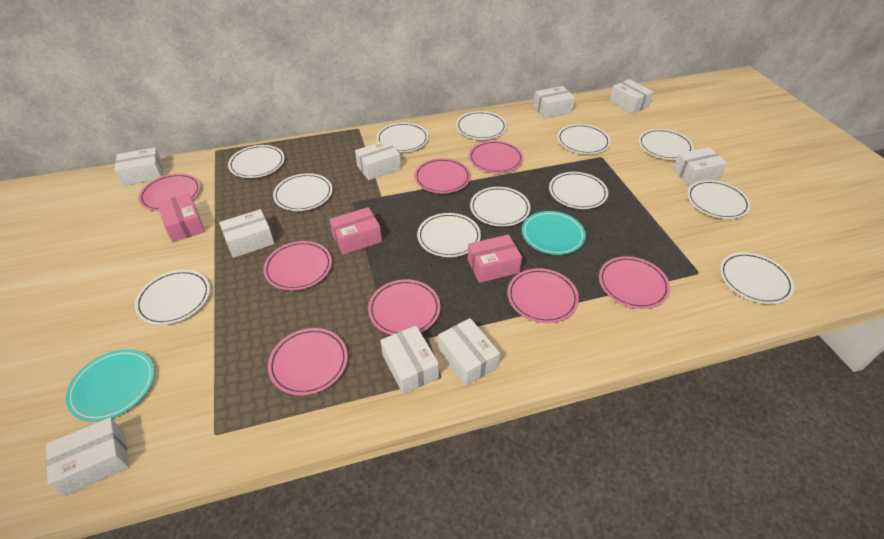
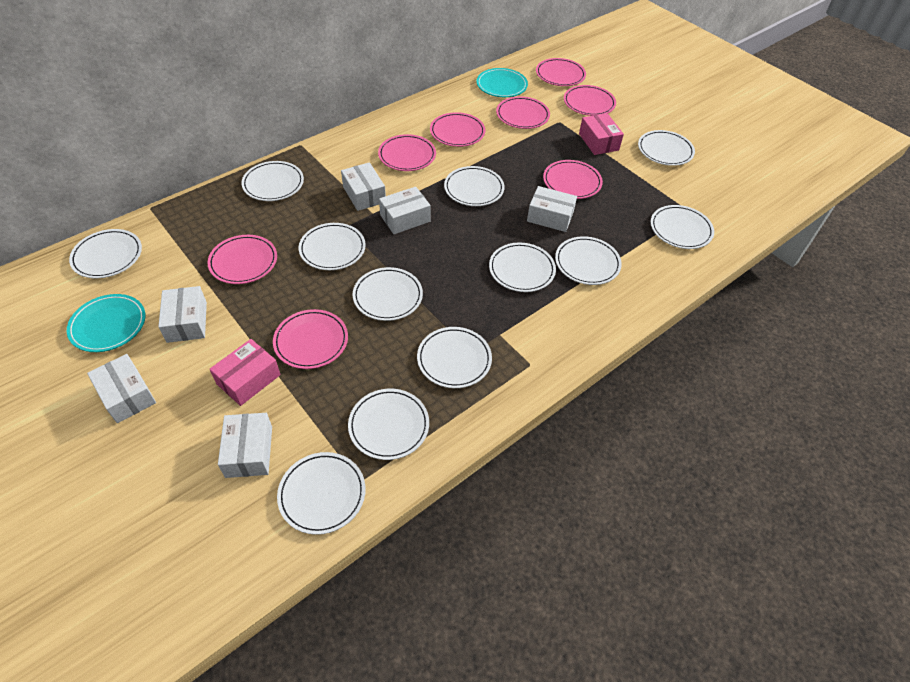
pink box: 3 -> 2
white box: 9 -> 6

